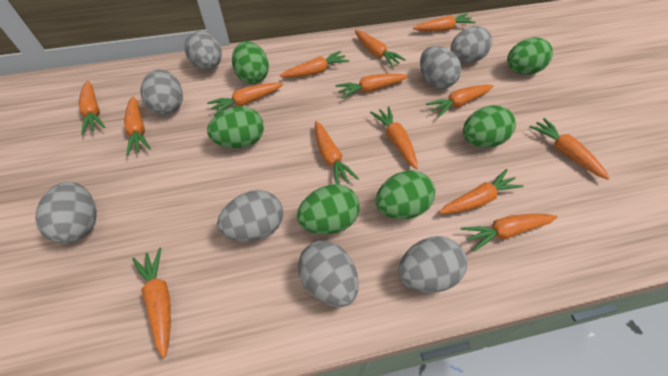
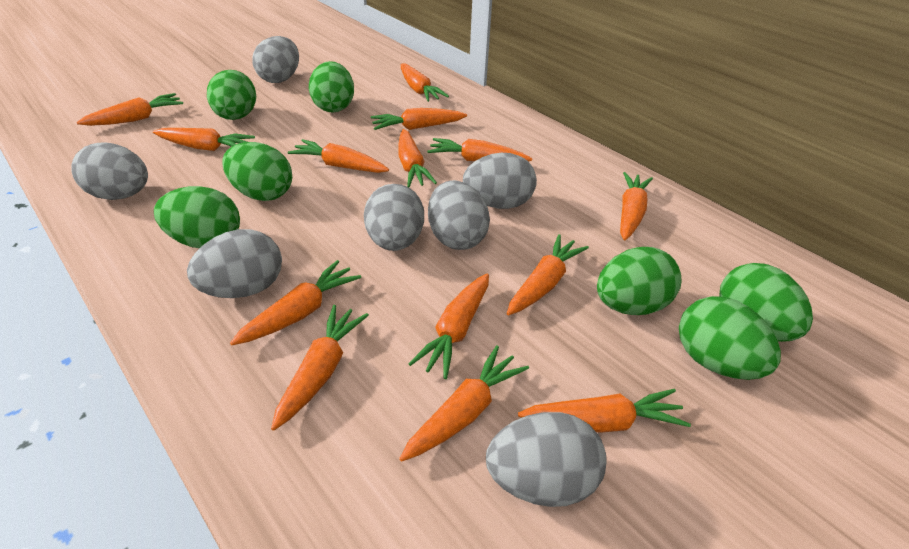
green egg: 6 -> 7
grey egg: 8 -> 7

